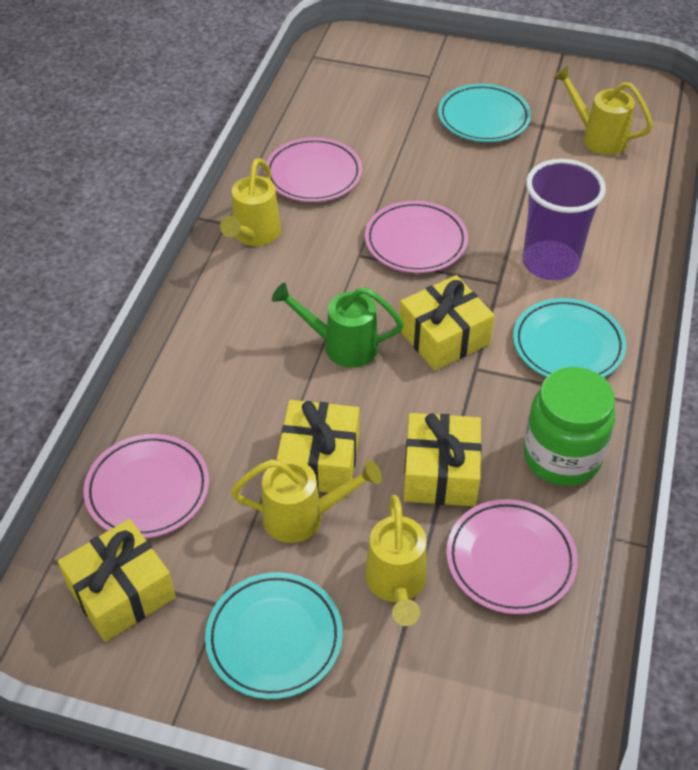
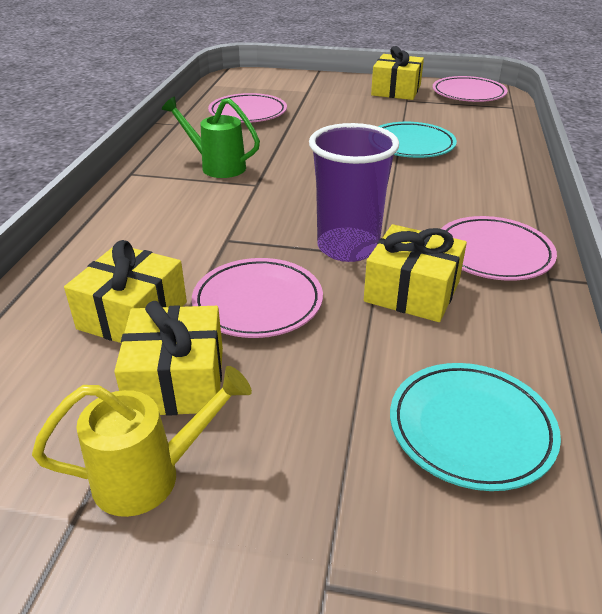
green jar: 1 -> 0
turquoise plate: 3 -> 2
yellow watering can: 4 -> 1

